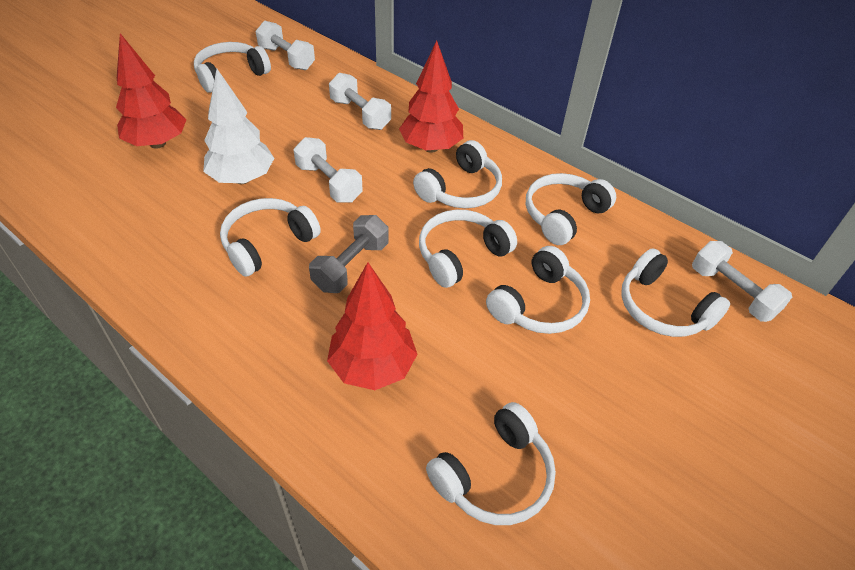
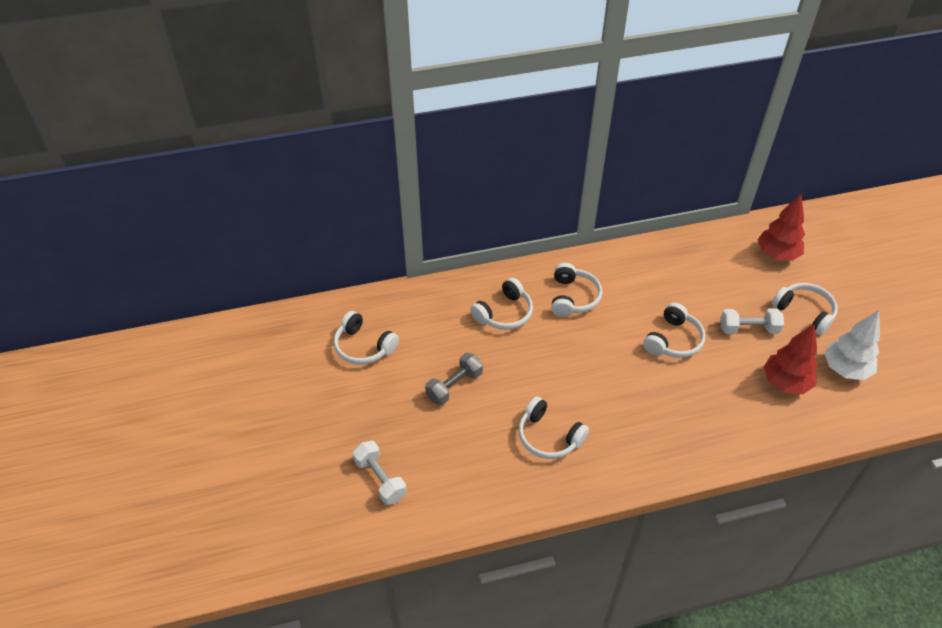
red tree: 3 -> 2
white dumbbell: 4 -> 2
white headphones: 8 -> 6

